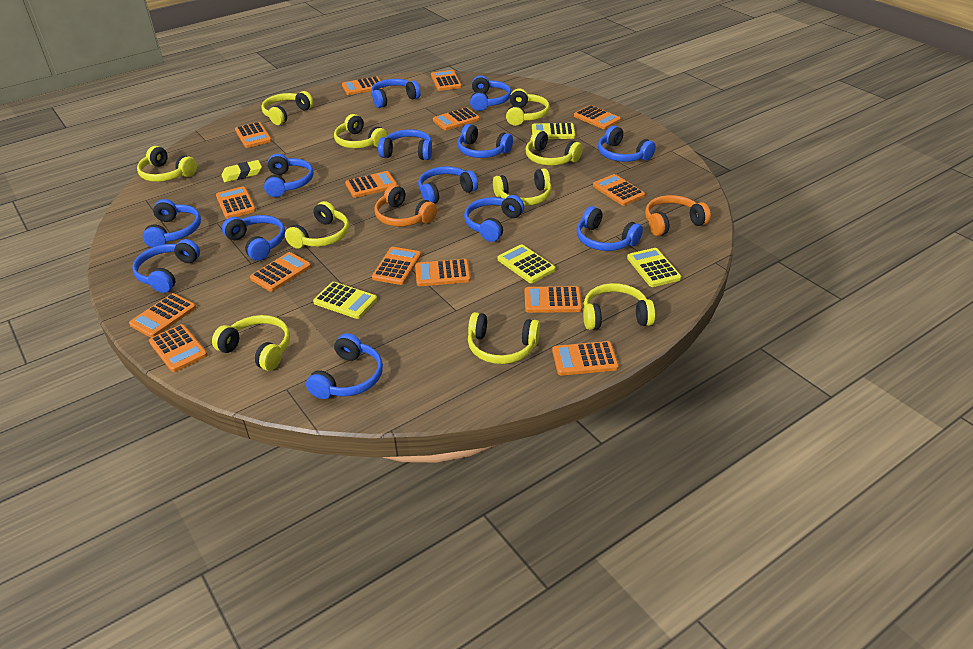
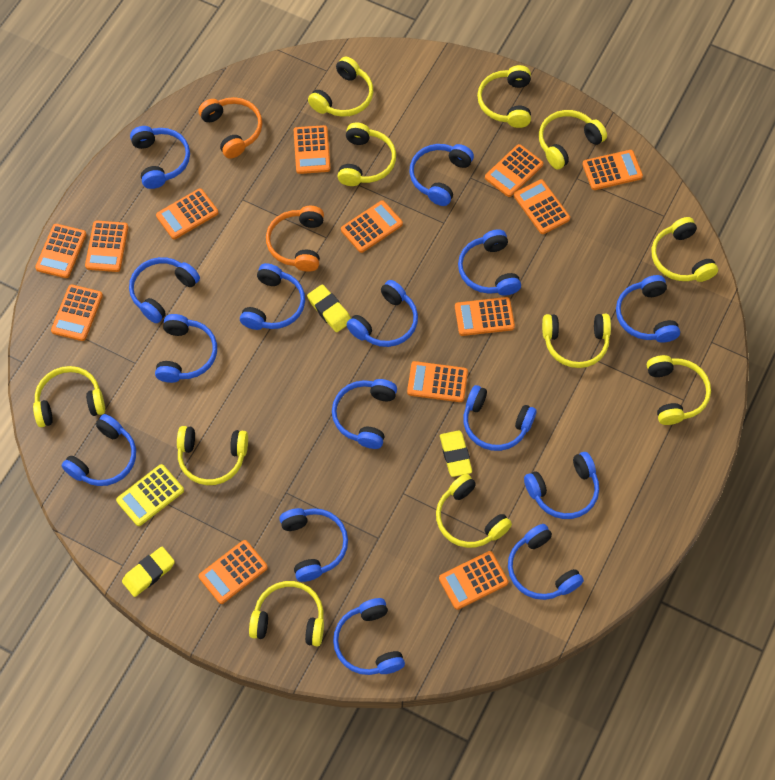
blue headphones: 13 -> 15
orange calculator: 15 -> 13
yellow calculator: 4 -> 1
yellow eraser: 1 -> 3
yellow headphones: 10 -> 11

